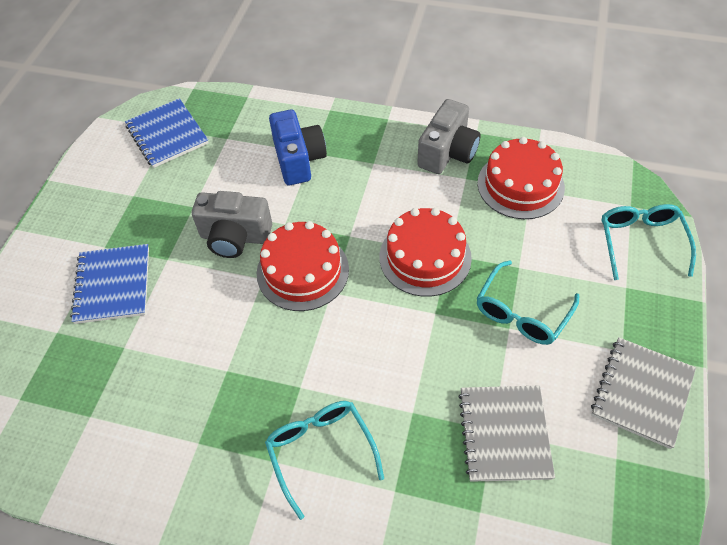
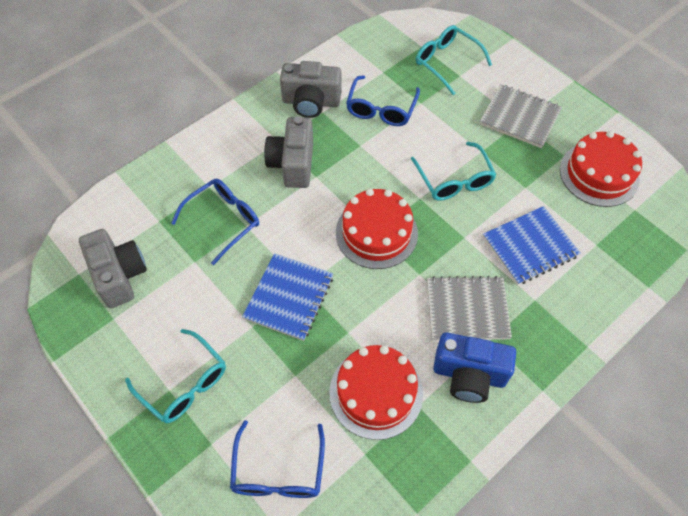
blue glasses: 0 -> 3
grey camera: 2 -> 3

